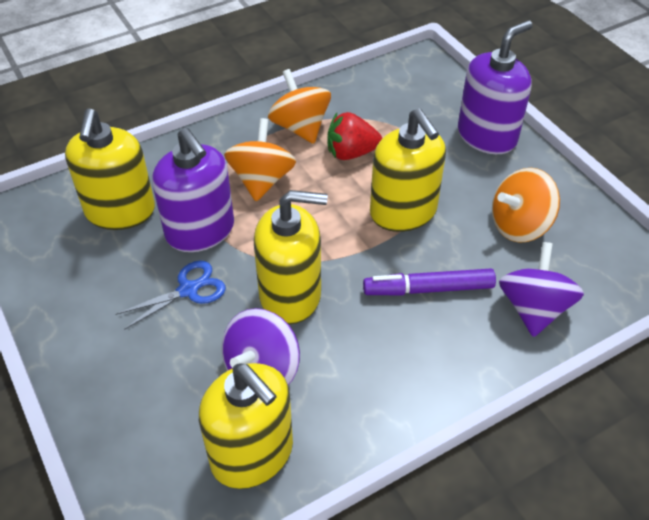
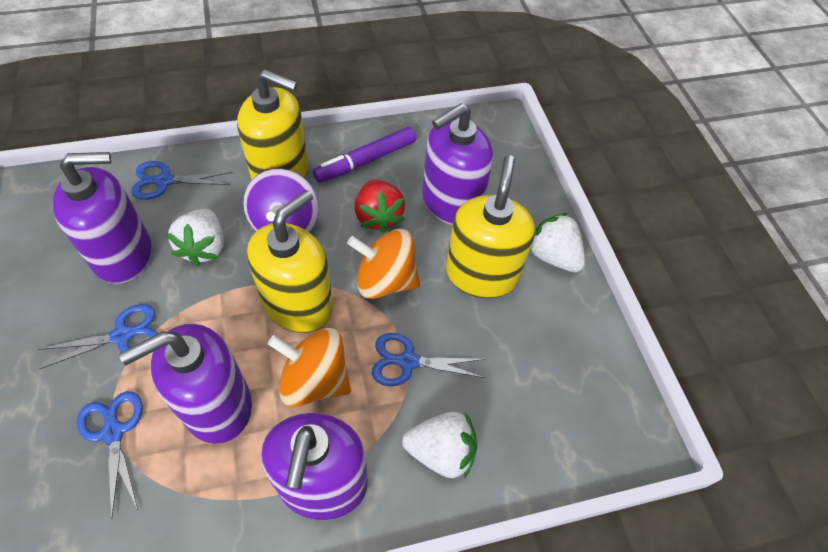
blue scissors: 1 -> 4
orange spinning top: 3 -> 2
purple soap dispenser: 2 -> 4
purple spinning top: 2 -> 1
white strawberry: 0 -> 3
yellow soap dispenser: 4 -> 3

